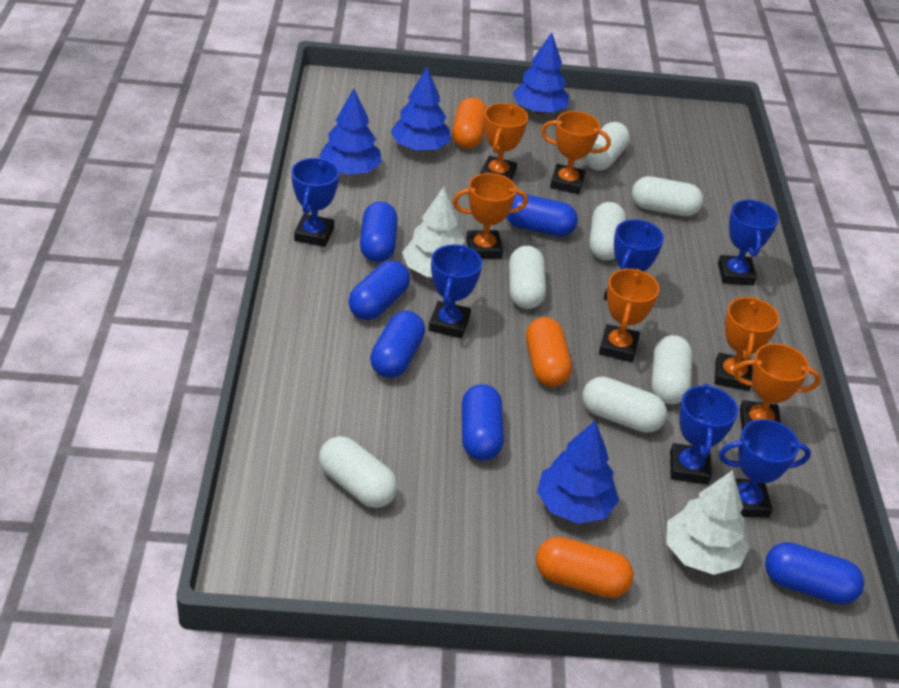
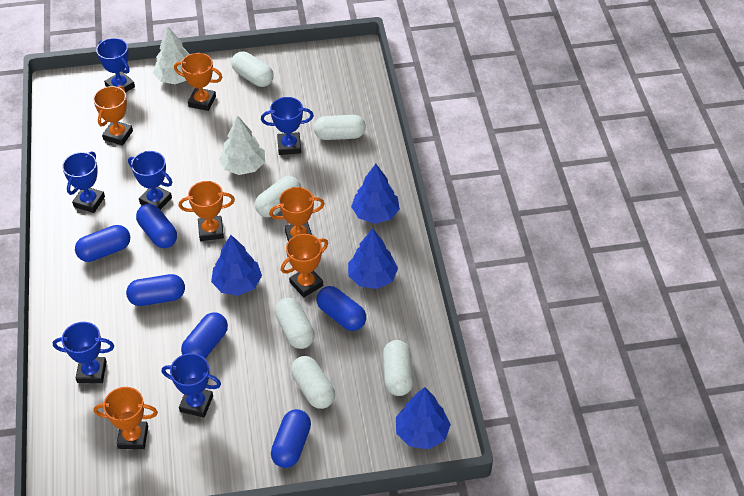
orange capsule: 3 -> 0
white capsule: 7 -> 6

